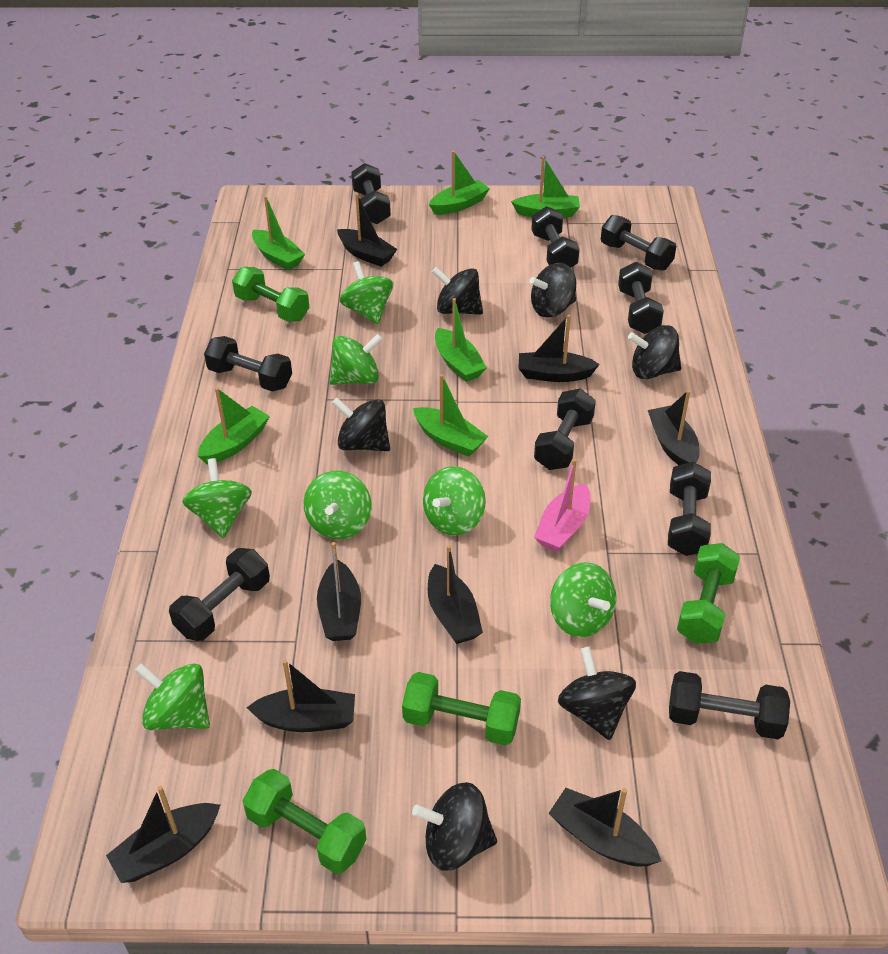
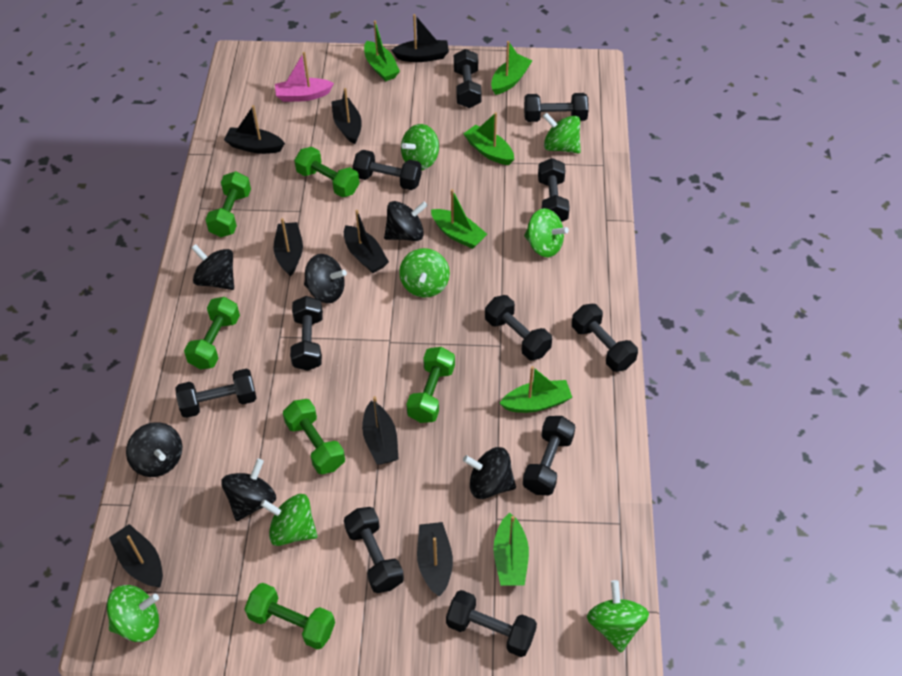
black dumbbell: 9 -> 11
green dumbbell: 4 -> 6

